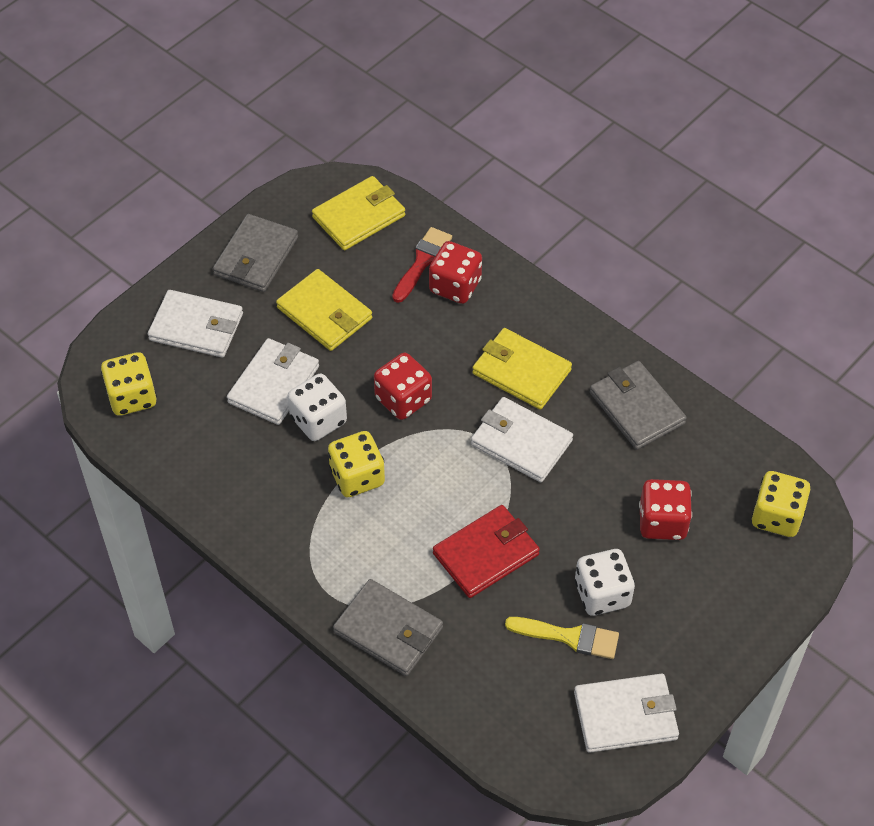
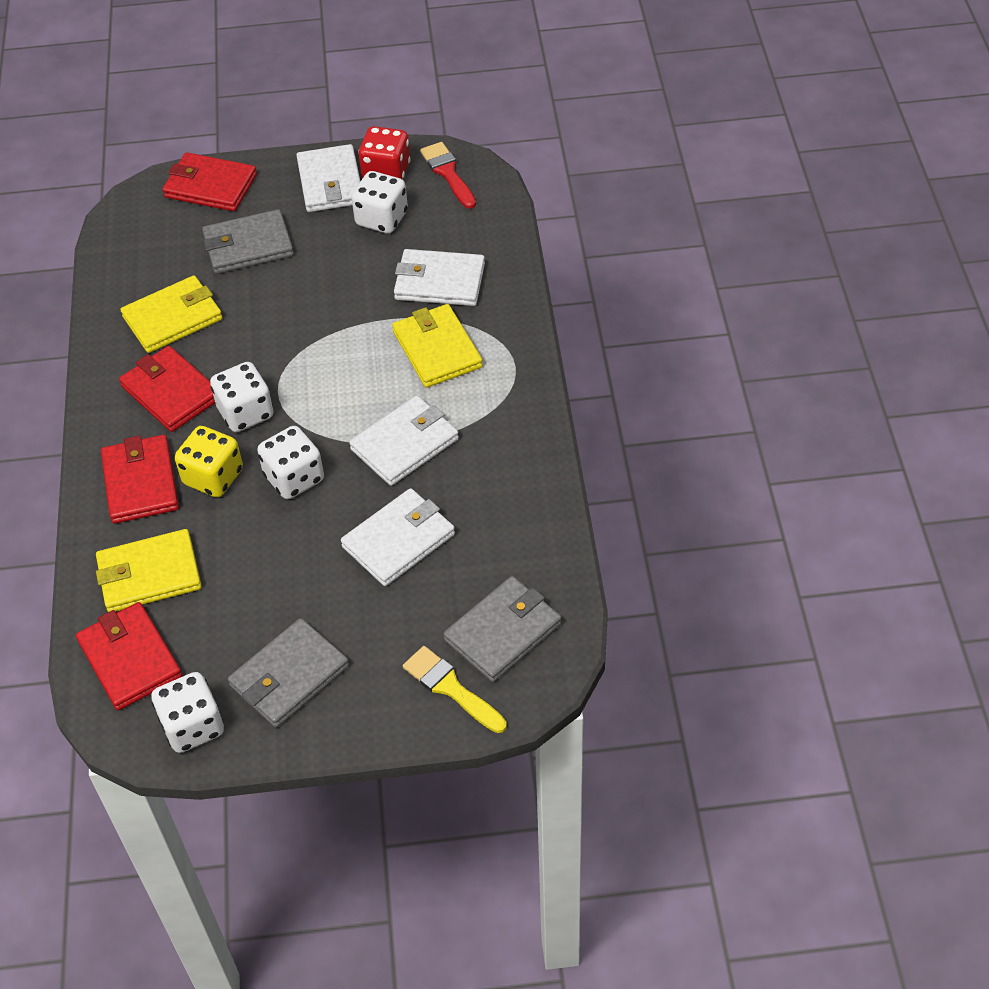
red dice: 3 -> 1
red wallet: 1 -> 4
white dice: 2 -> 4
yellow dice: 3 -> 1

